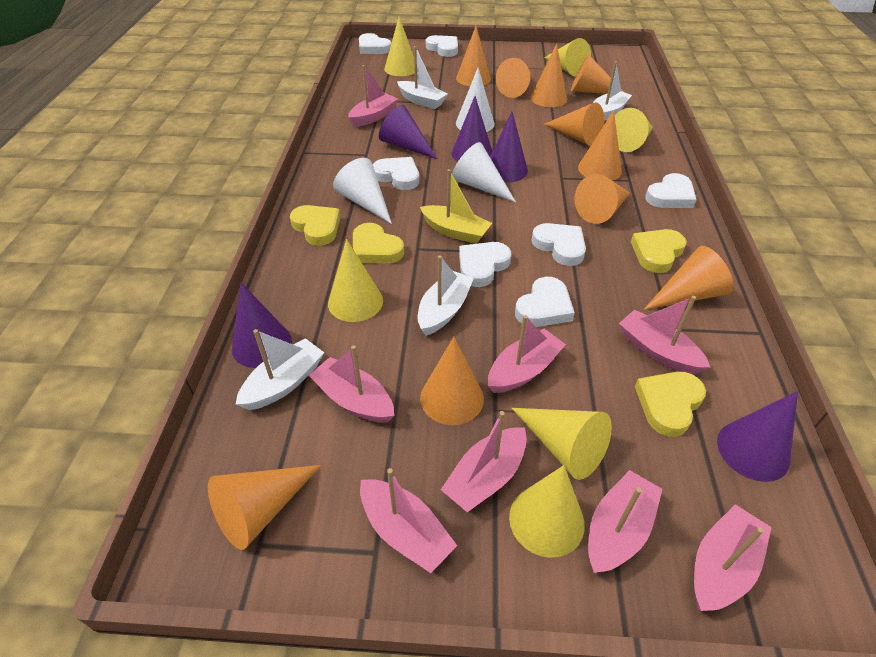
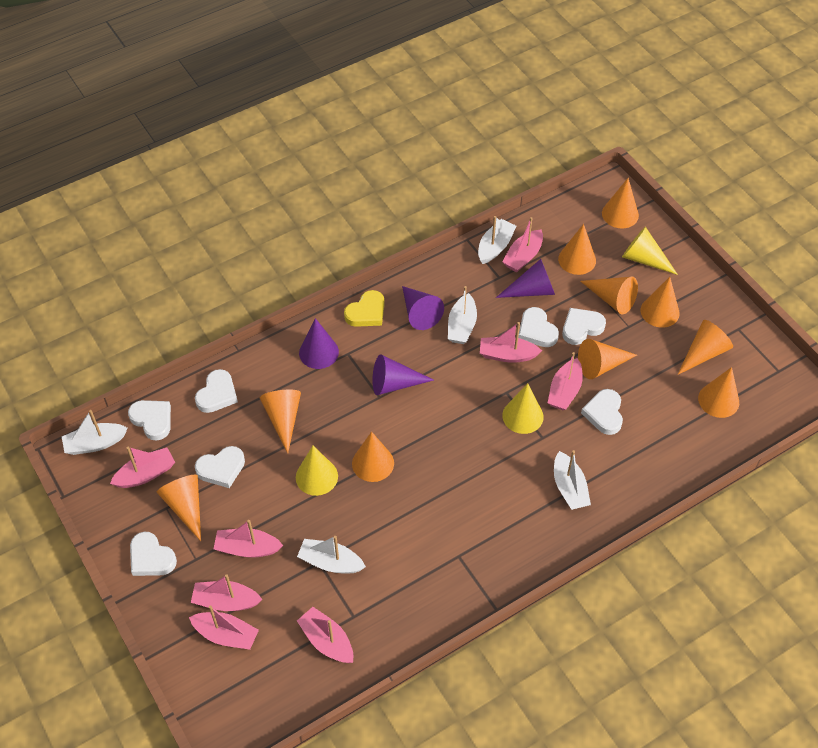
purple cone: 5 -> 4
white boat: 4 -> 5
white cone: 3 -> 0
yellow boat: 1 -> 0
yellow cone: 6 -> 3
yellow heart: 4 -> 1

